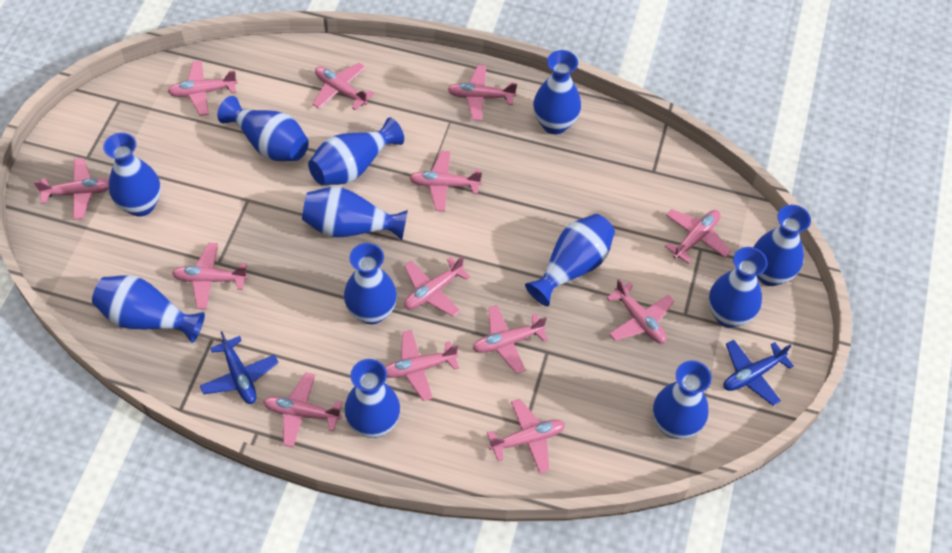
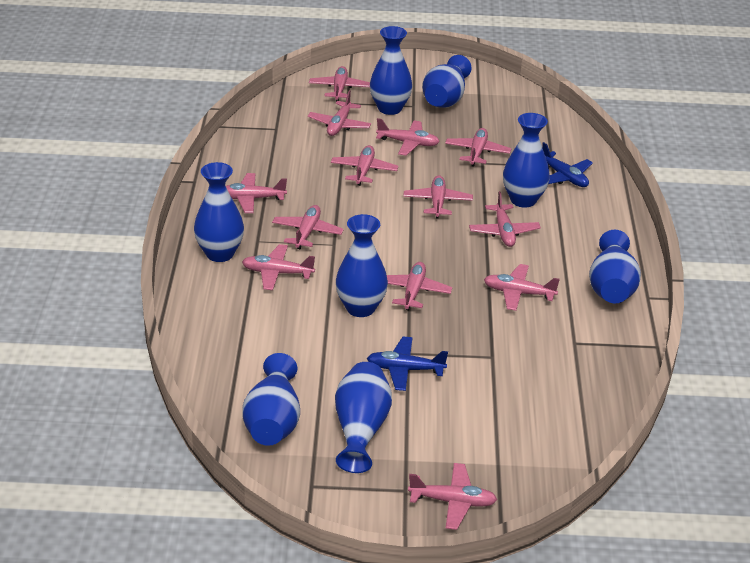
blue vase: 12 -> 8

